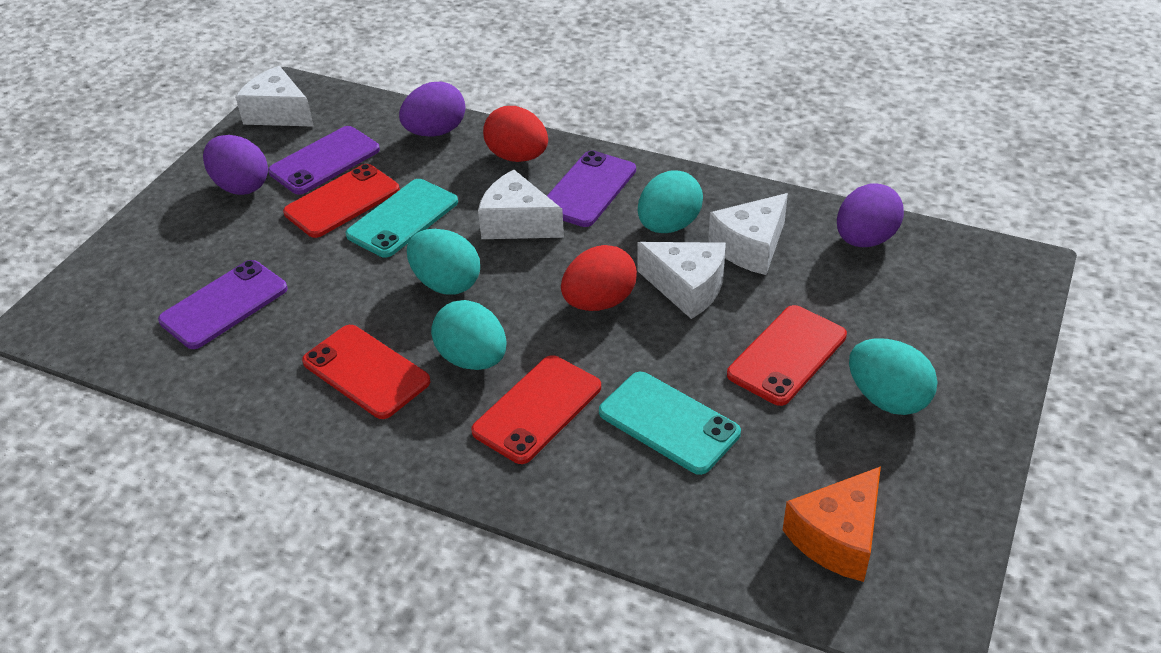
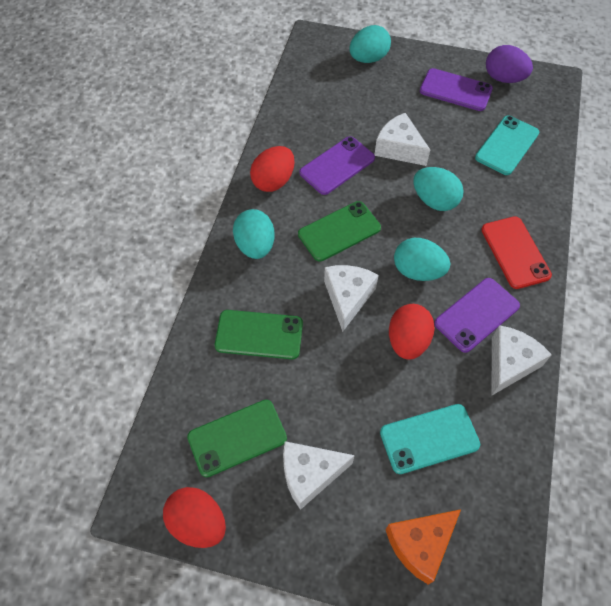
green phone: 0 -> 3
purple egg: 3 -> 1
red egg: 2 -> 3
red phone: 4 -> 1

